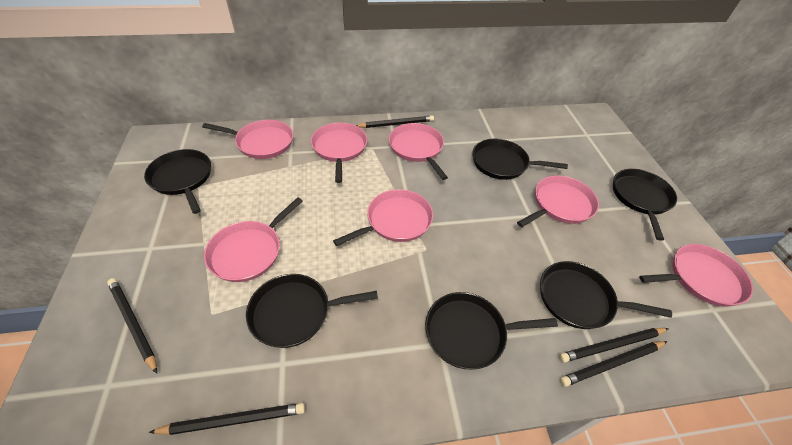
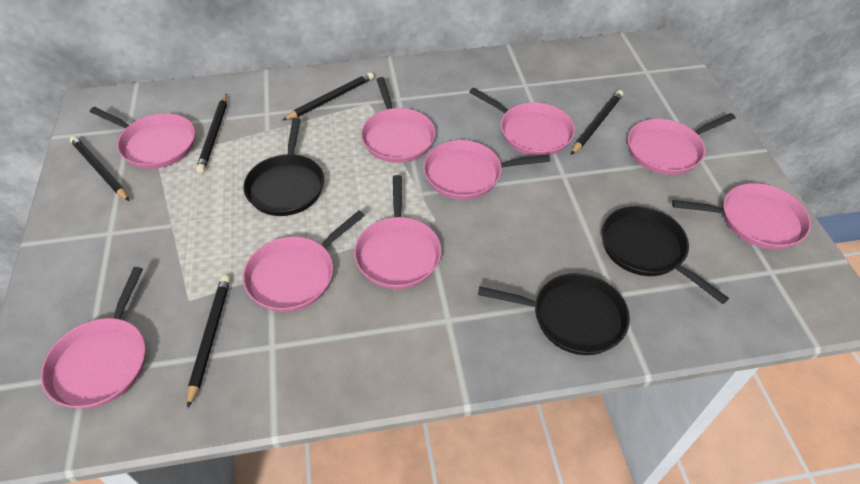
black pan: 6 -> 3
pink pan: 7 -> 9

